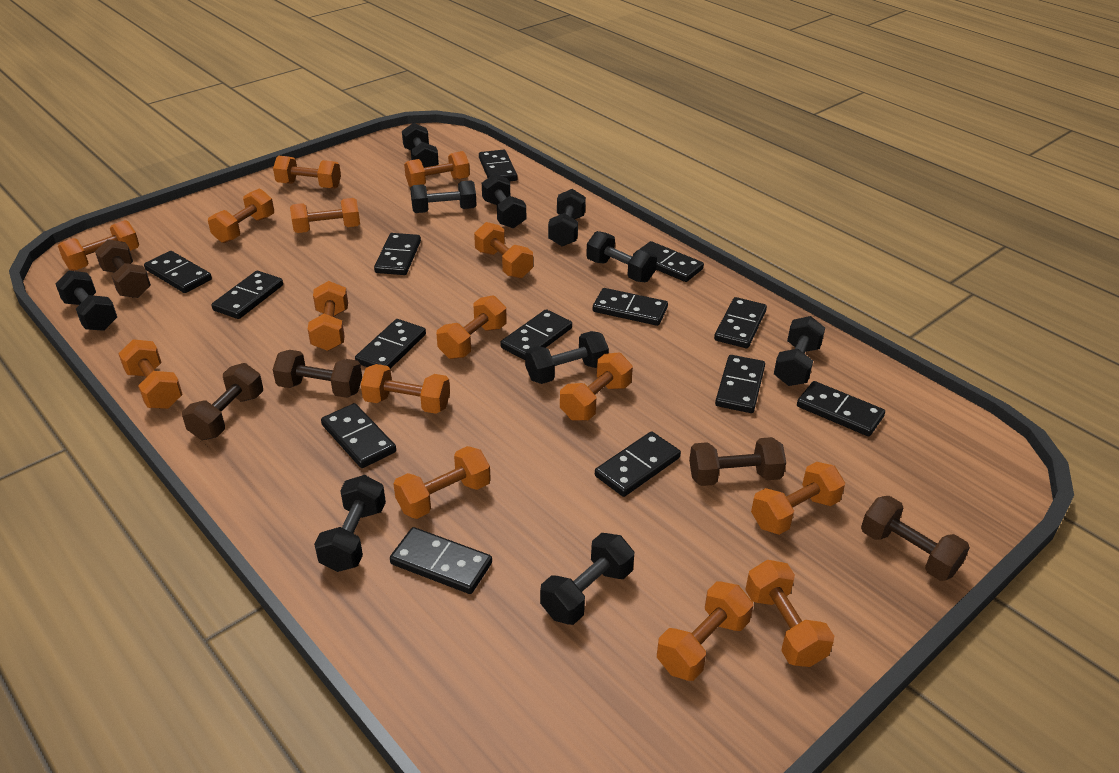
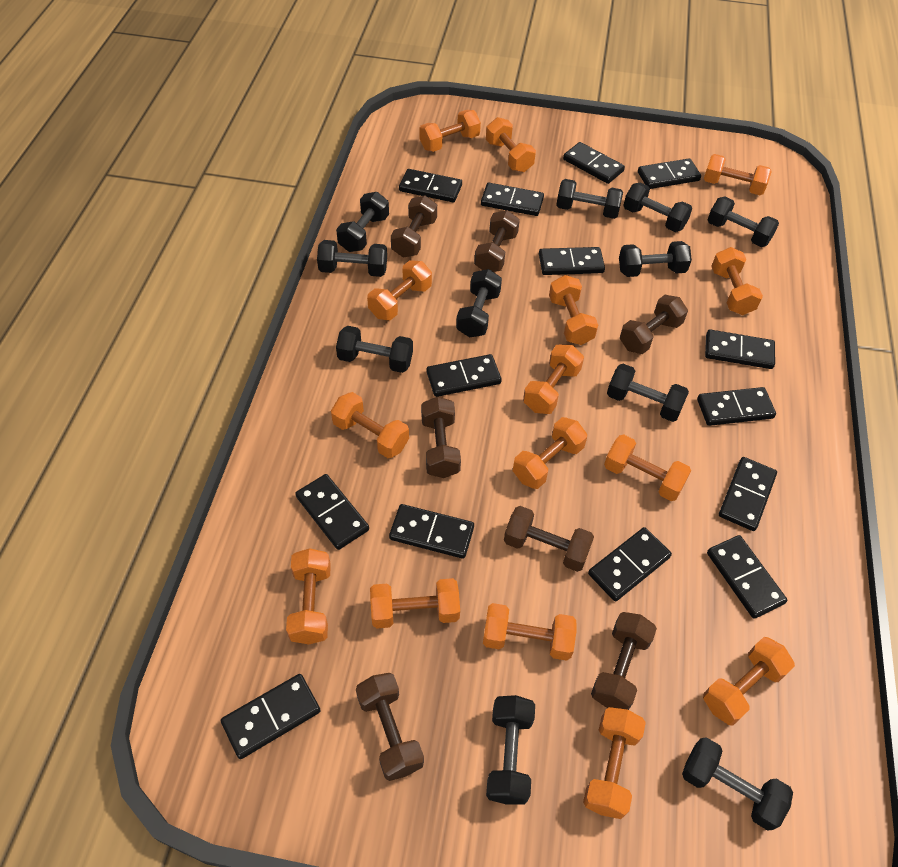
black dumbbell: 10 -> 11
brown dumbbell: 5 -> 7

